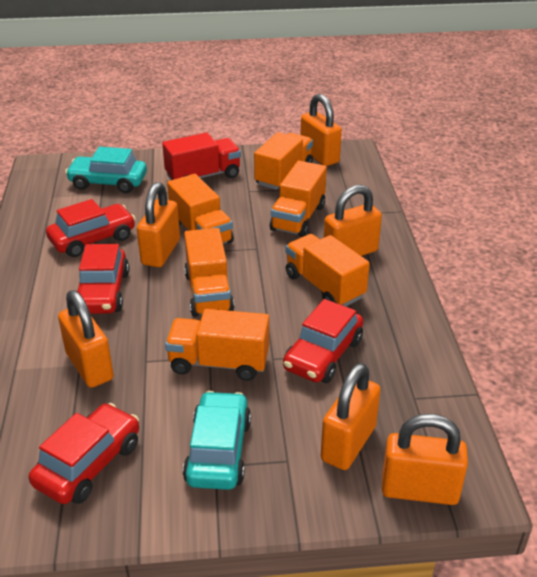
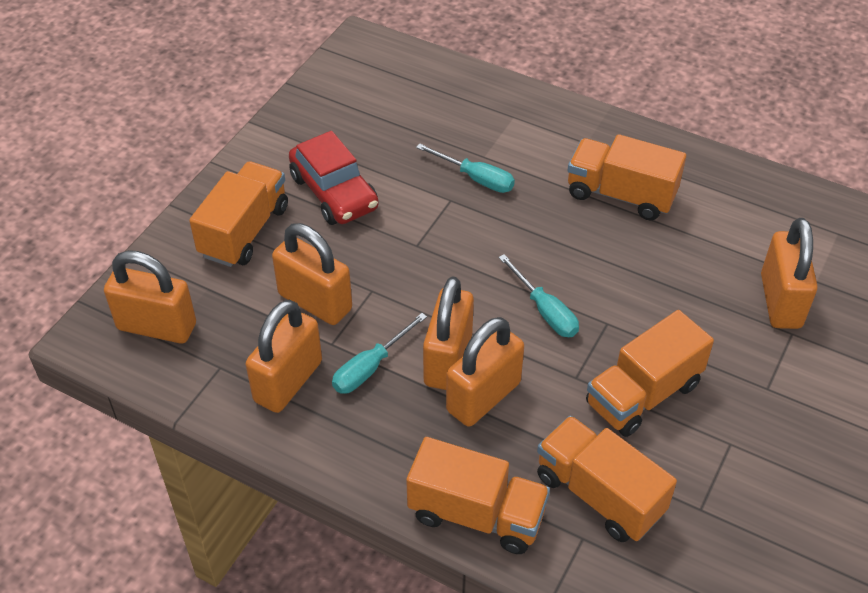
orange truck: 6 -> 5
red car: 4 -> 1
red truck: 1 -> 0
turquoise car: 2 -> 0
turquoise screwdriver: 0 -> 3

